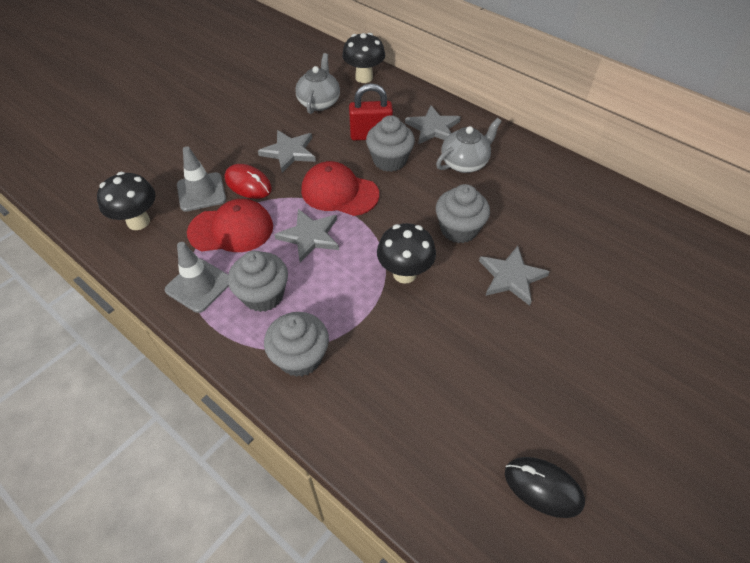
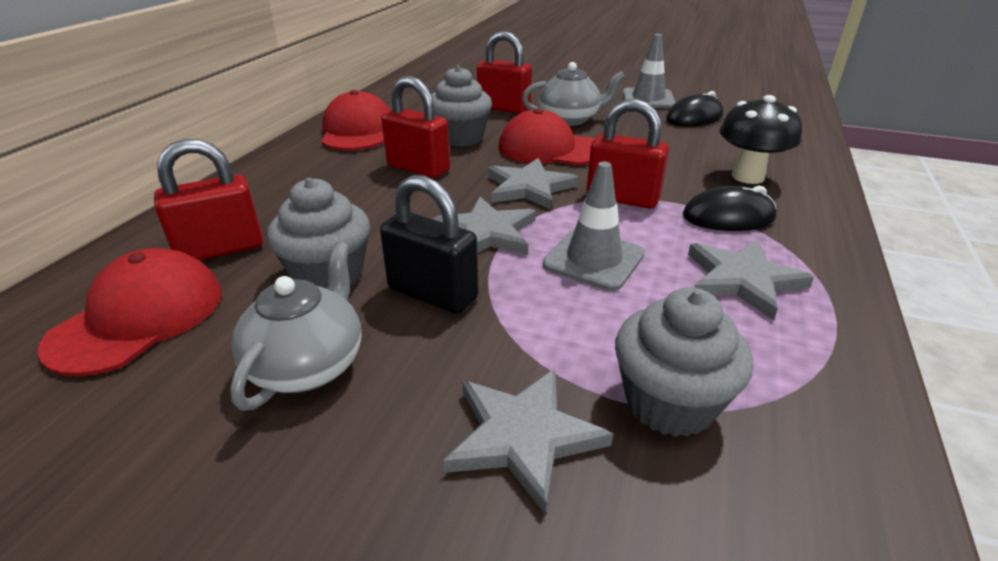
black mouse: 1 -> 2
black mushroom: 3 -> 1
black padlock: 0 -> 1
grey cupcake: 4 -> 3
red cap: 2 -> 3
red mouse: 1 -> 0
red padlock: 1 -> 4

